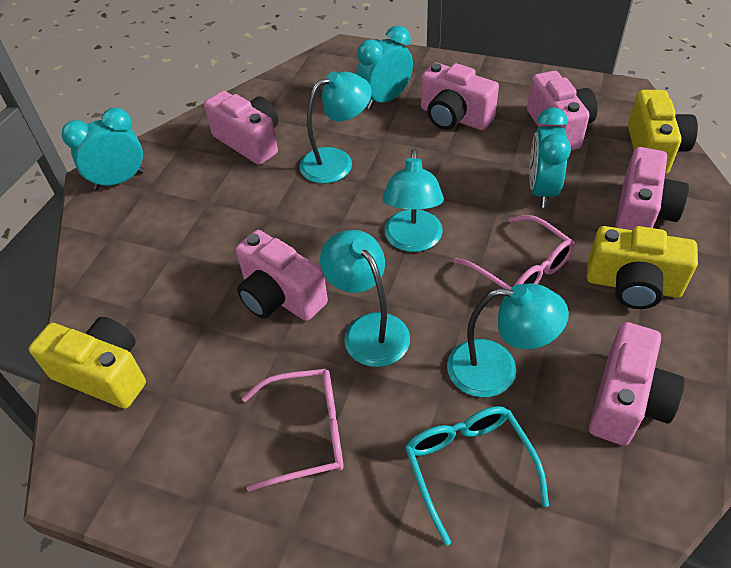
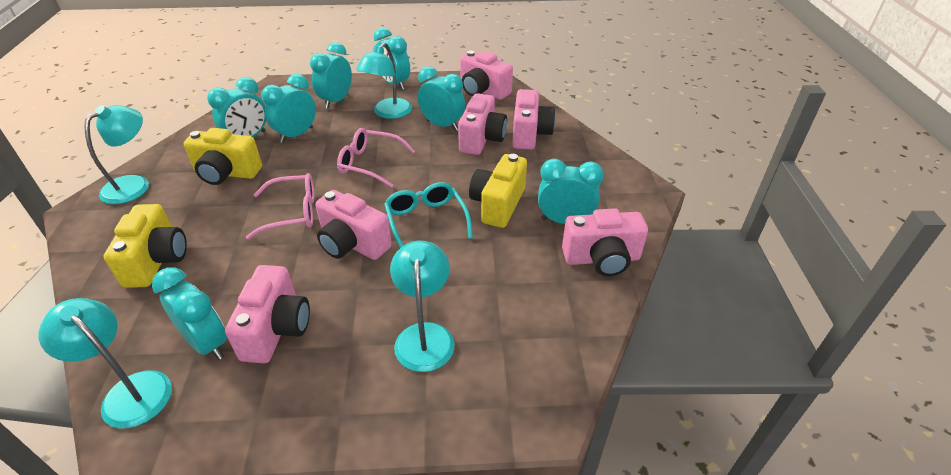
turquoise clock: 3 -> 7

